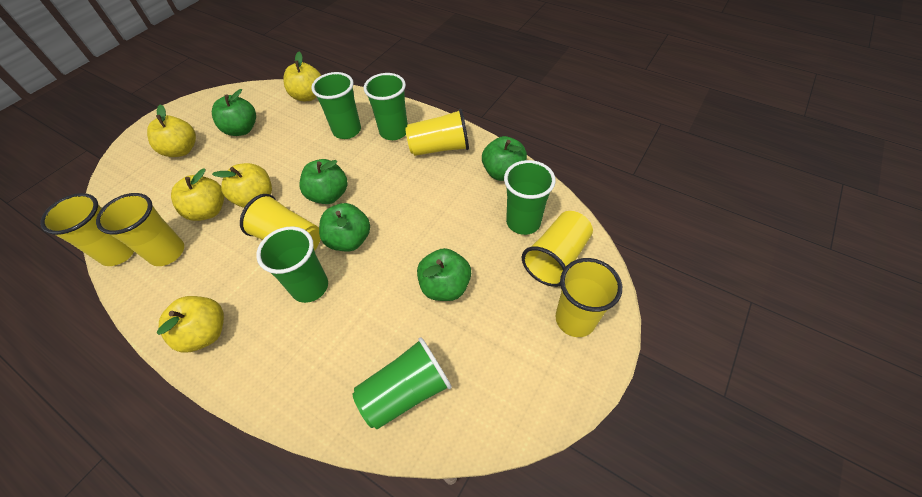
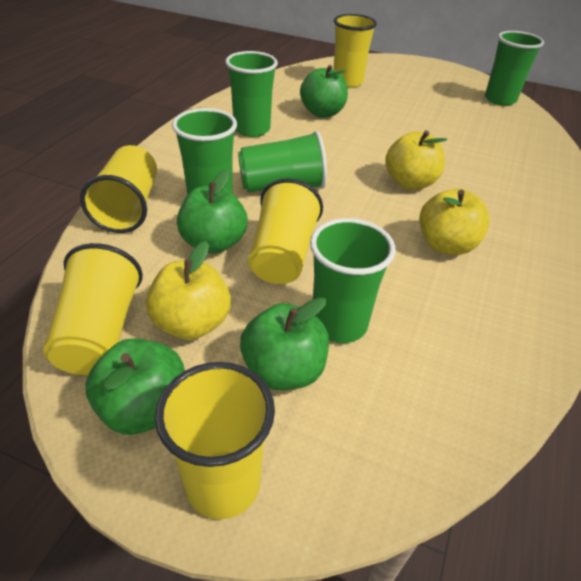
green apple: 5 -> 4
yellow apple: 5 -> 3
yellow cup: 6 -> 5

